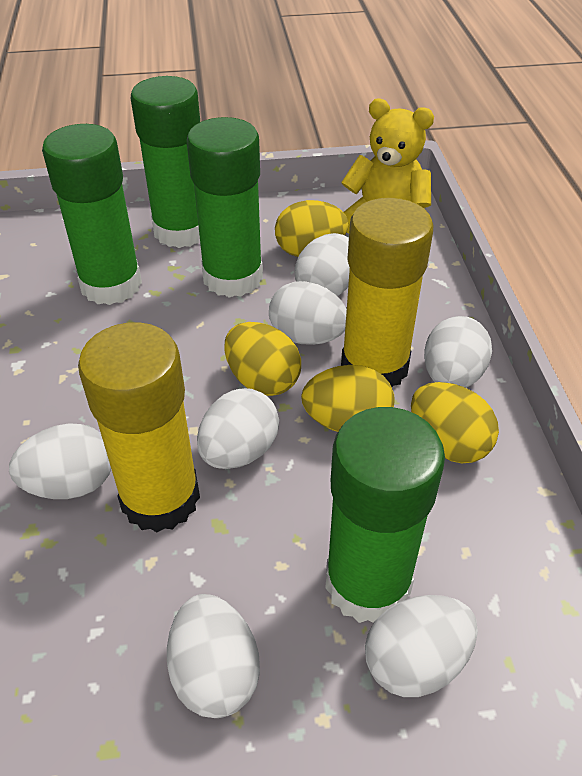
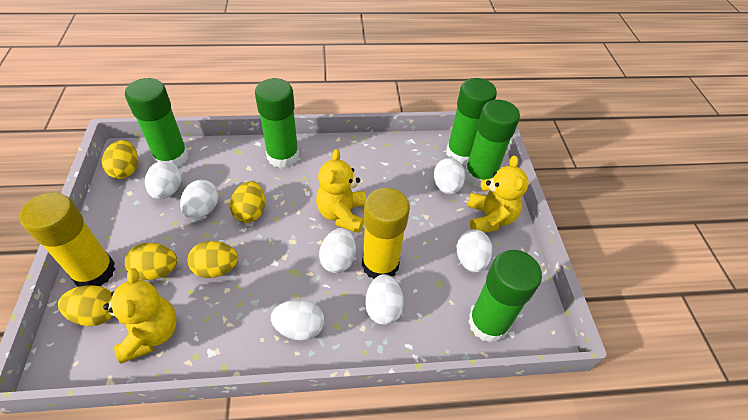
green glue stick: 4 -> 5
yellow egg: 4 -> 5
yellow teddy bear: 1 -> 3

